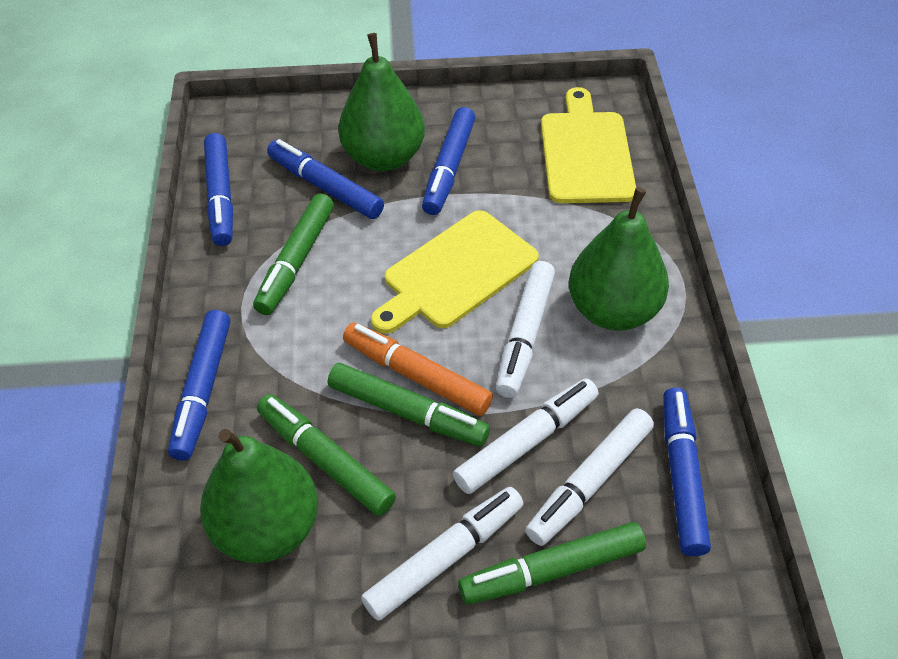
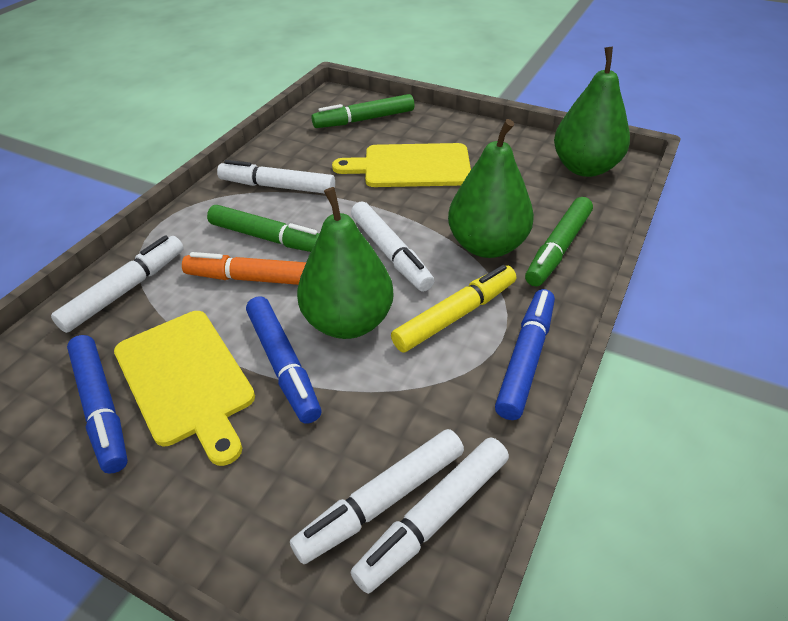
blue marker: 5 -> 3
green marker: 4 -> 3
white marker: 4 -> 5
yellow marker: 0 -> 1

